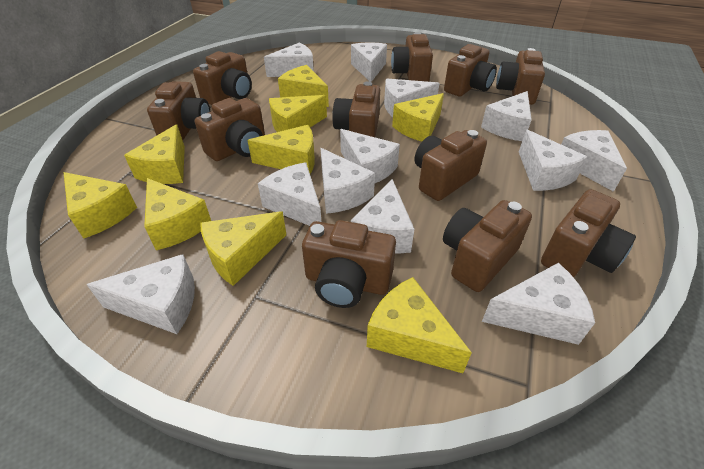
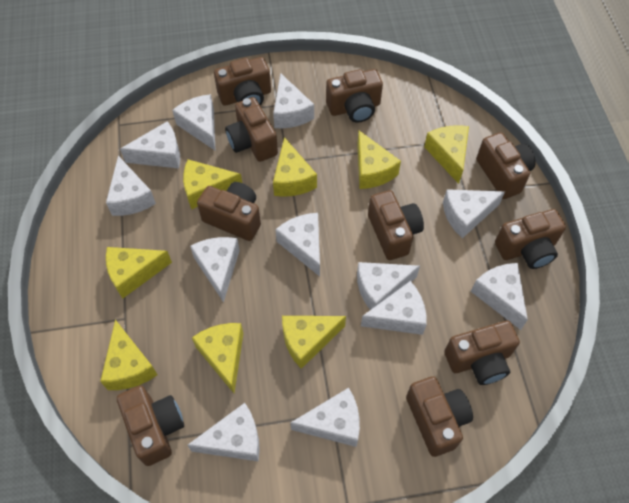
brown camera: 11 -> 10
yellow cheese: 9 -> 8

